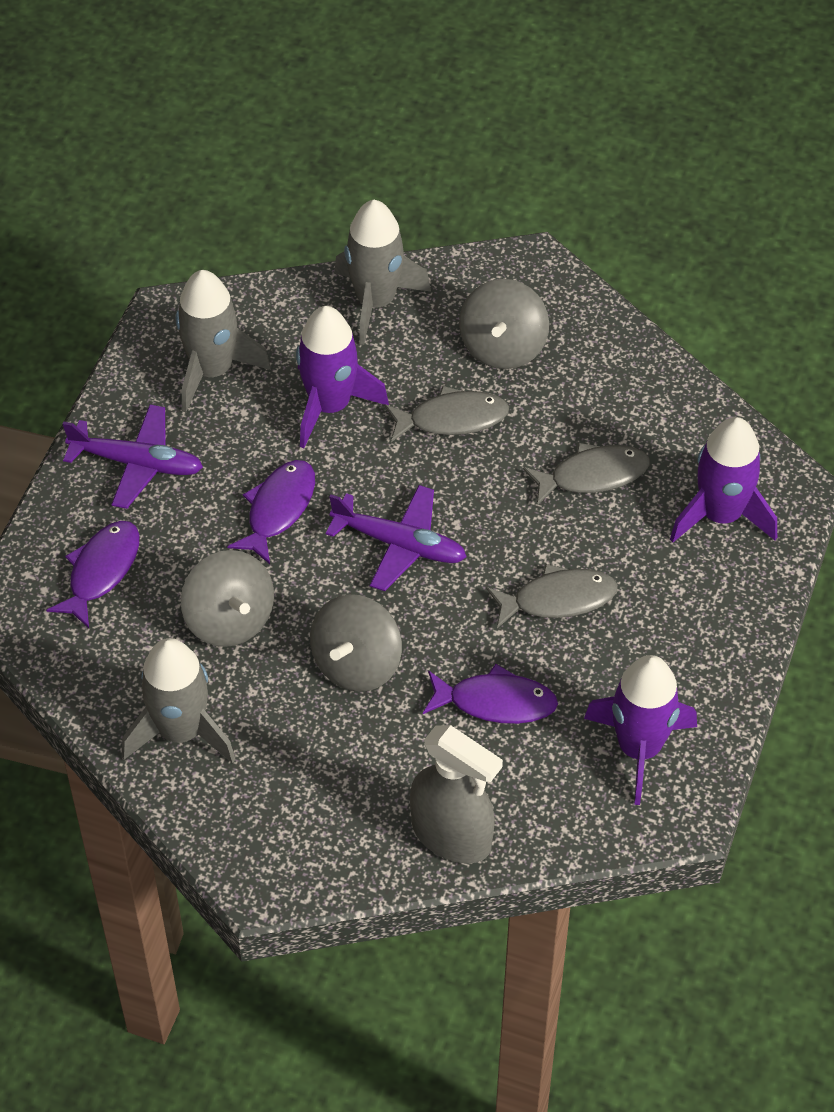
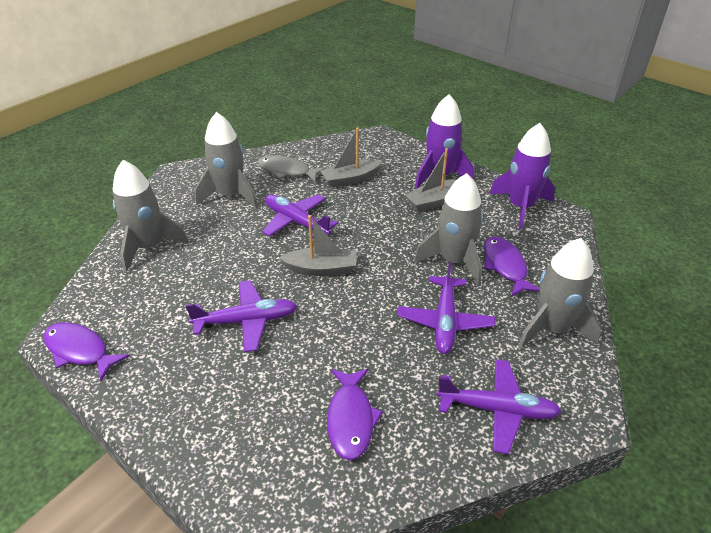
grey boat: 0 -> 3
grey fish: 3 -> 1
grey rocket: 3 -> 4
grey spinning top: 3 -> 0
grey spray bottle: 1 -> 0
purple plane: 2 -> 4
purple rocket: 3 -> 2

